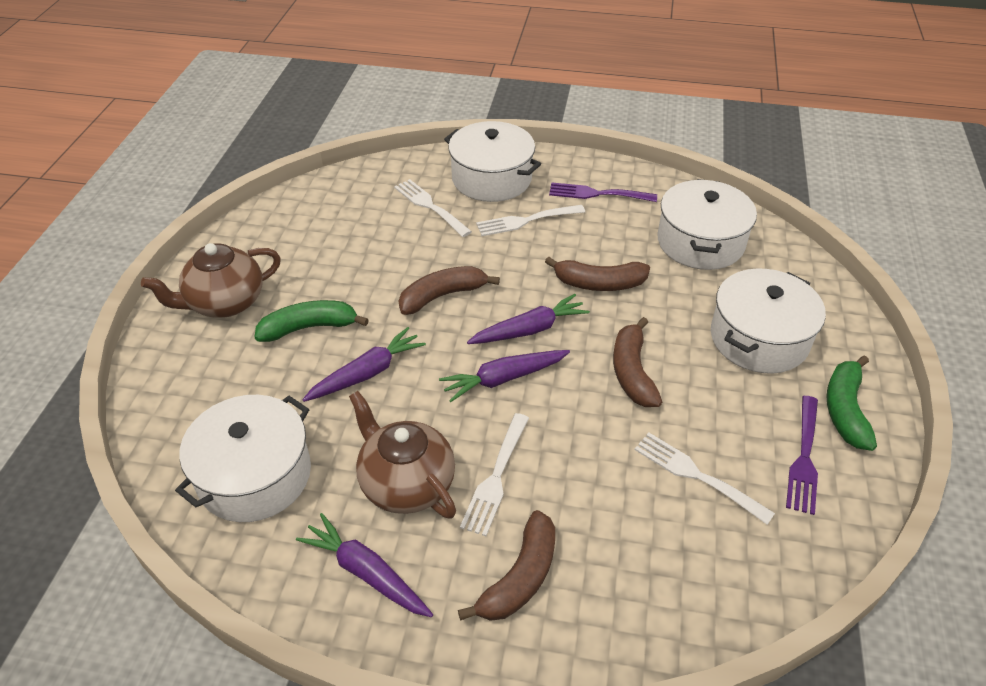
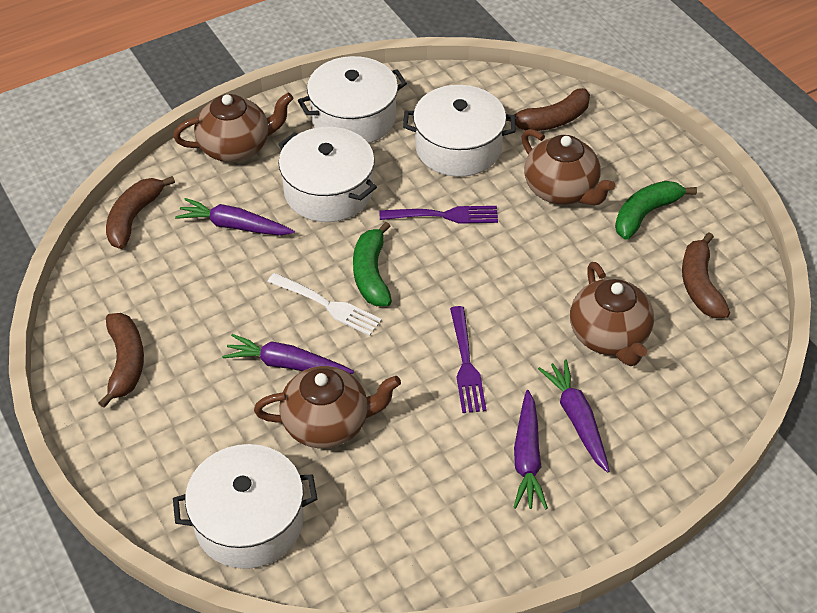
brown teapot: 2 -> 4
white fork: 4 -> 1

